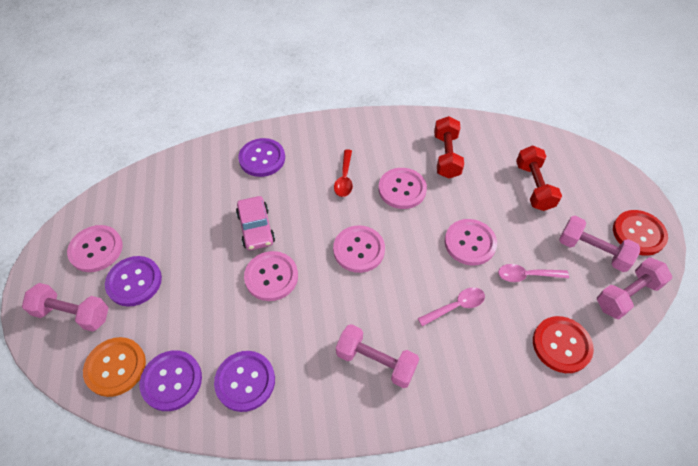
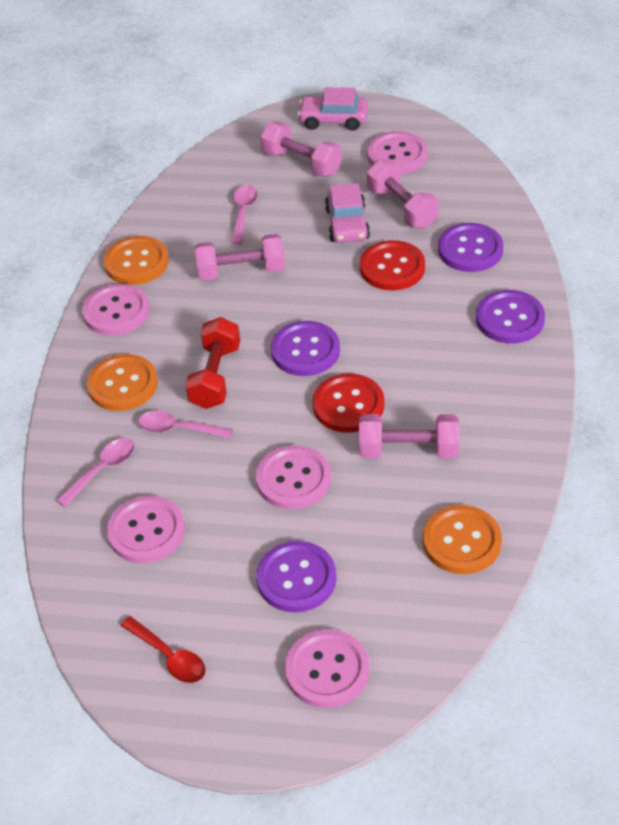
orange button: 1 -> 3
pink car: 1 -> 2
pink spoon: 2 -> 3
red dumbbell: 2 -> 1

